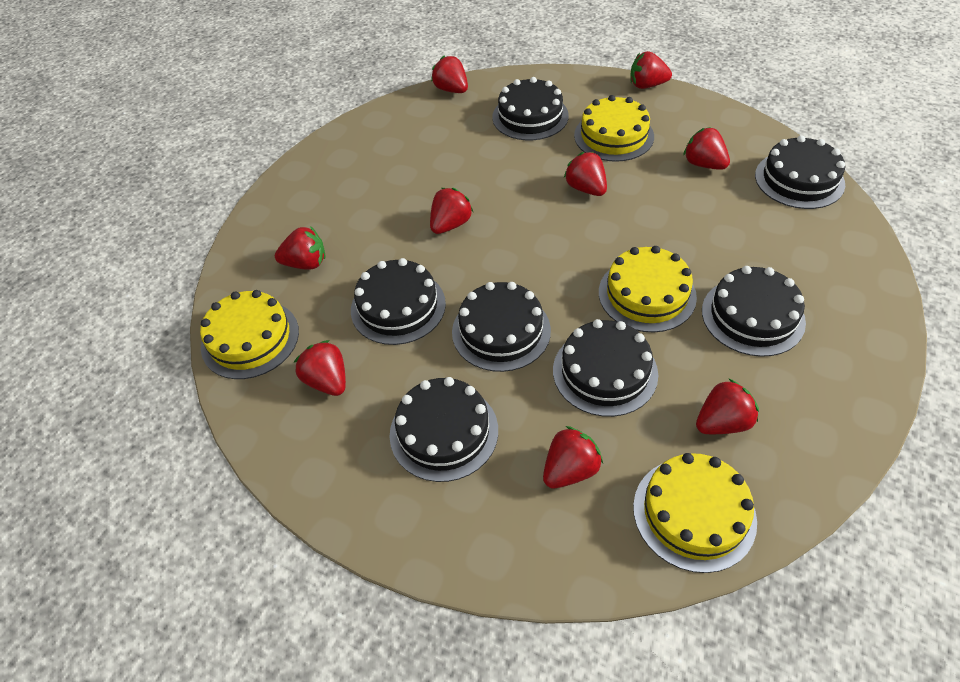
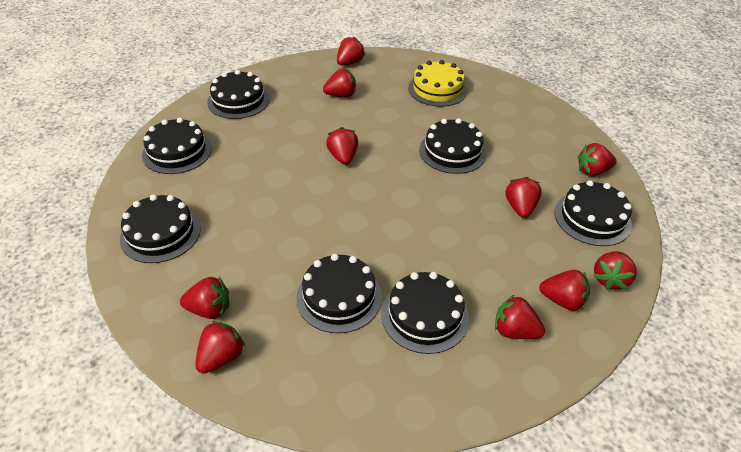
red strawberry: 9 -> 10
yellow cake: 4 -> 1

